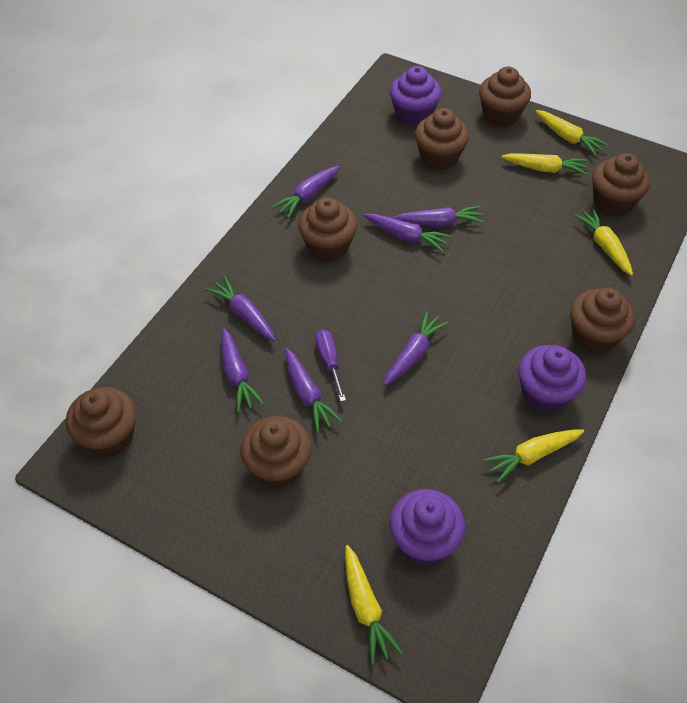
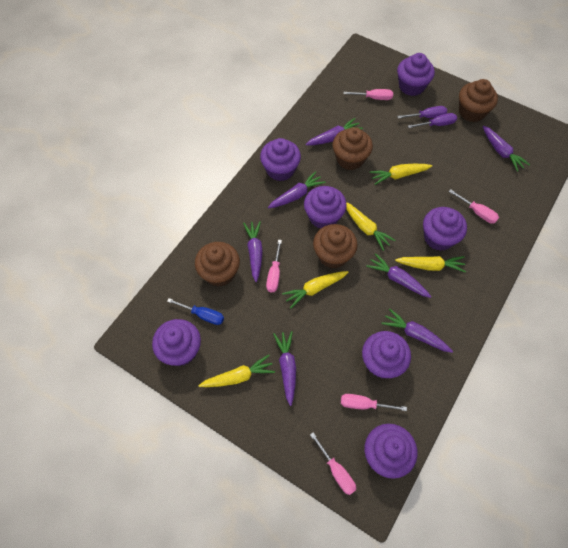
blue screwdriver: 0 -> 1
brown cupcake: 7 -> 4
pink screwdriver: 0 -> 5
purple cupcake: 3 -> 7
purple screwdriver: 1 -> 2

